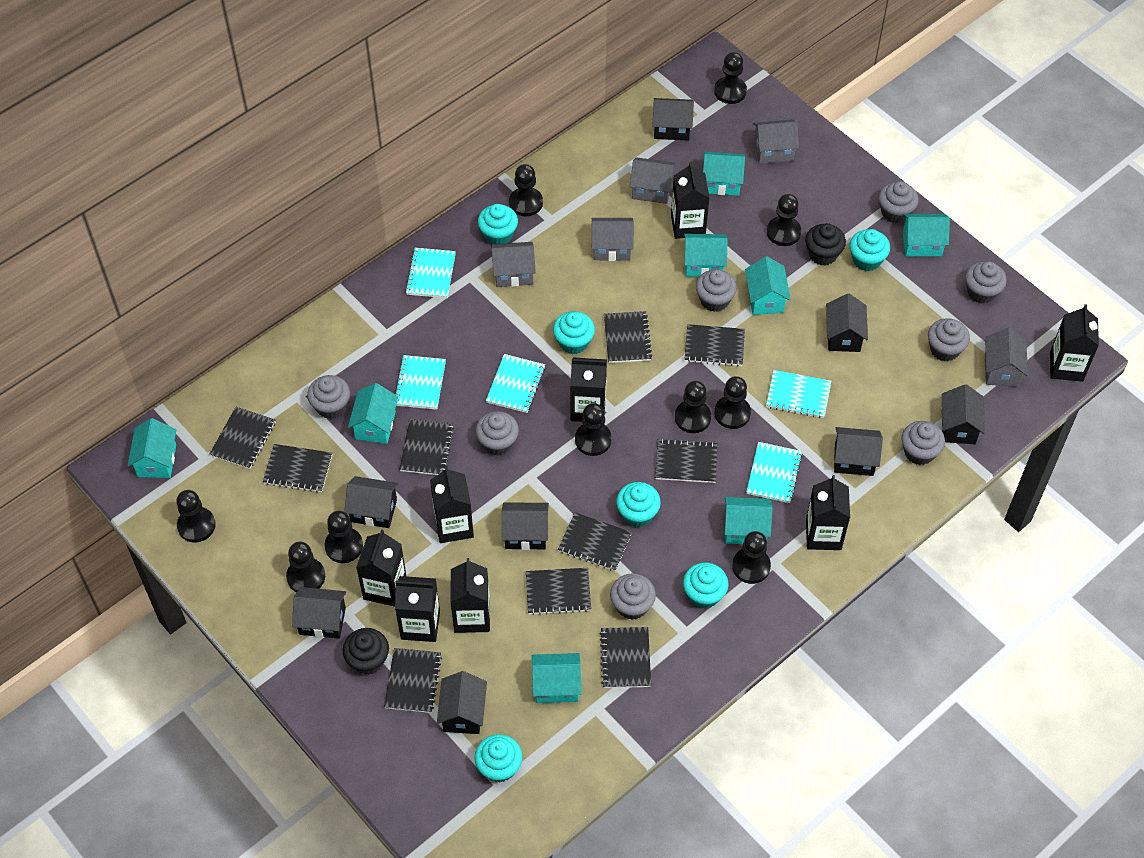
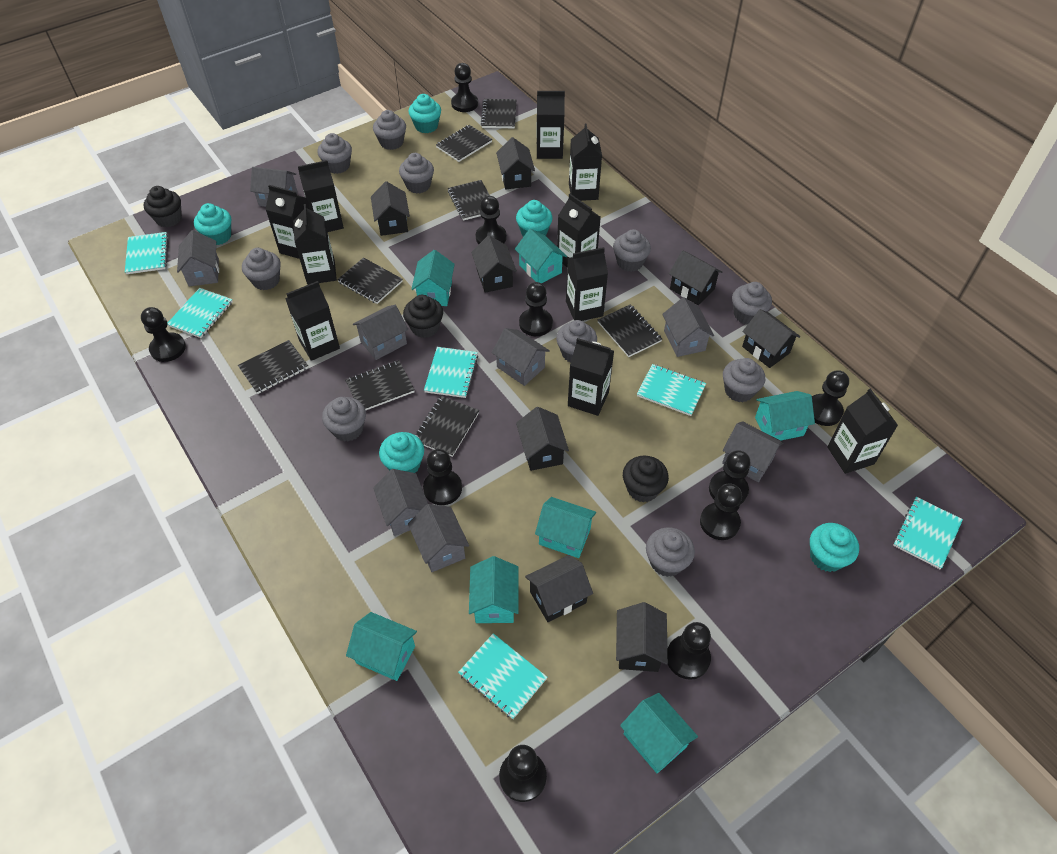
black carton: 8 -> 10
black cupcake: 2 -> 3
black notebook: 10 -> 8
grey cupcake: 8 -> 10
grey house: 5 -> 8
turquoise cupcake: 6 -> 5
turquoise house: 8 -> 7
turquoise notebook: 5 -> 6

